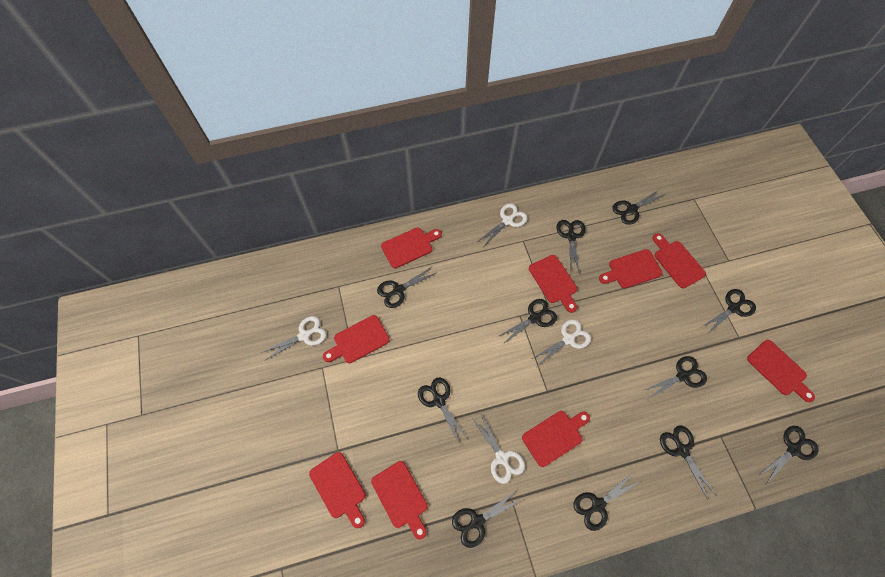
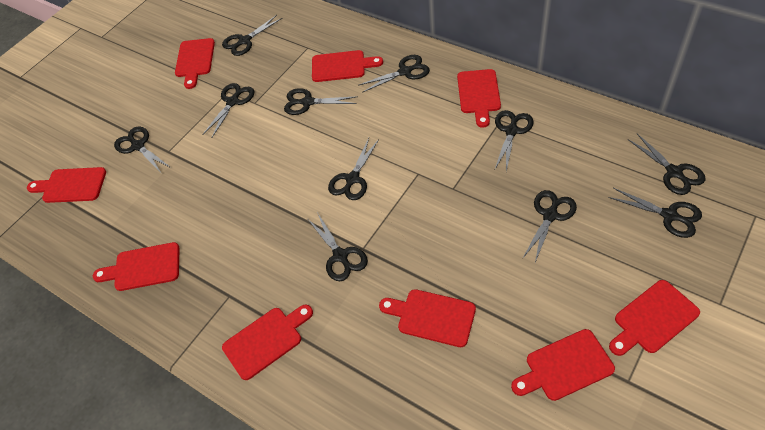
white scissors: 4 -> 0

